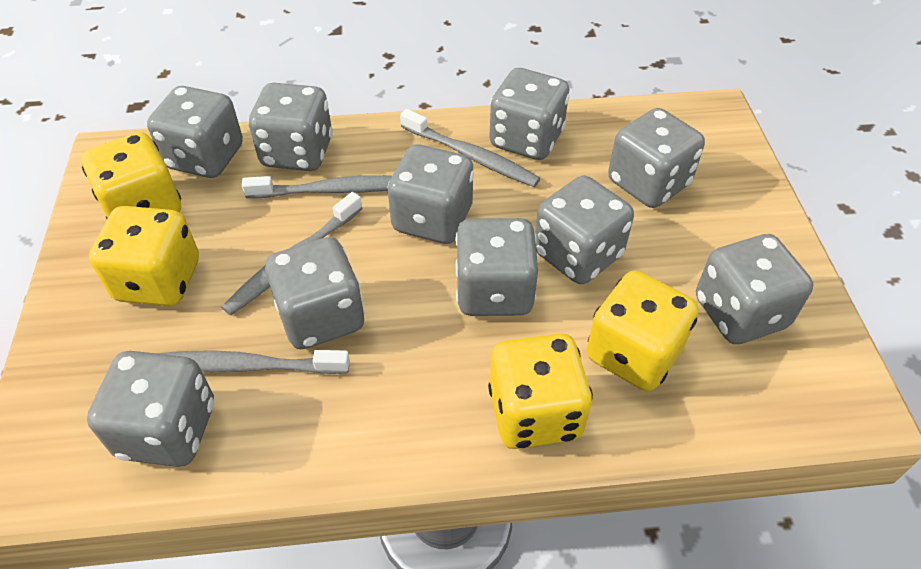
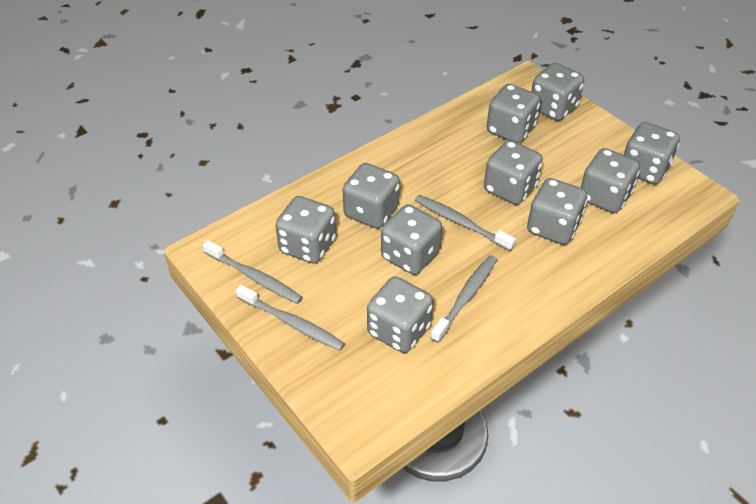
yellow dice: 4 -> 0

